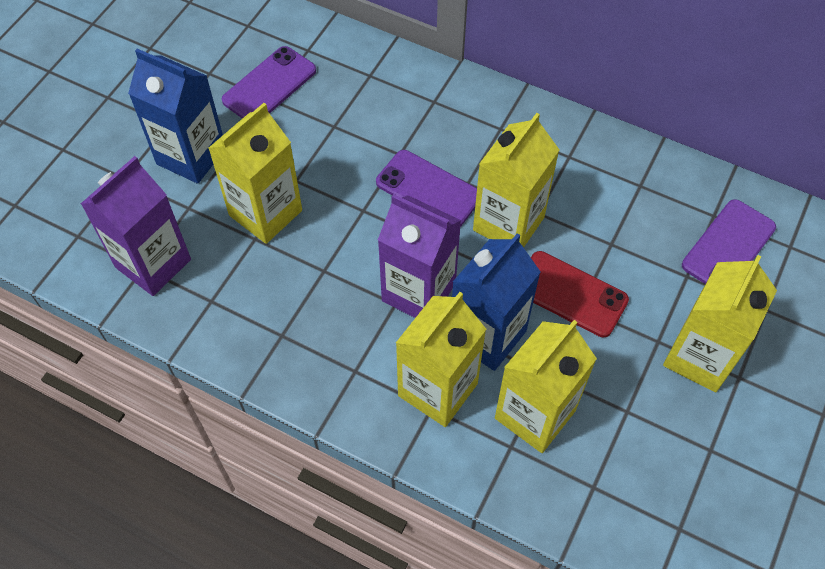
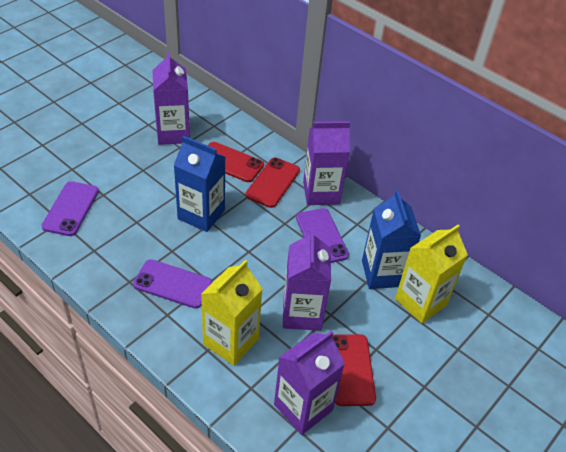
purple carton: 2 -> 4
red phone: 1 -> 3
yellow carton: 5 -> 2

